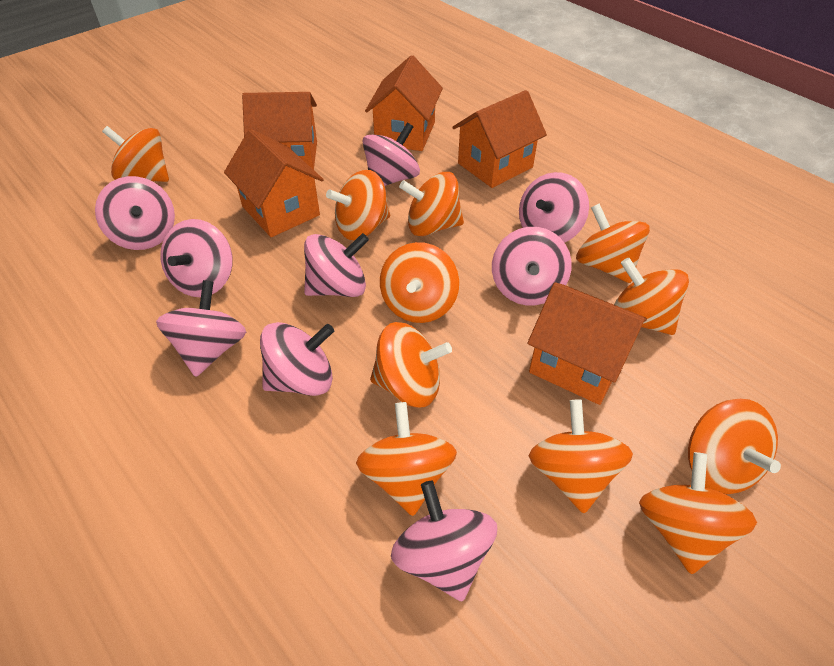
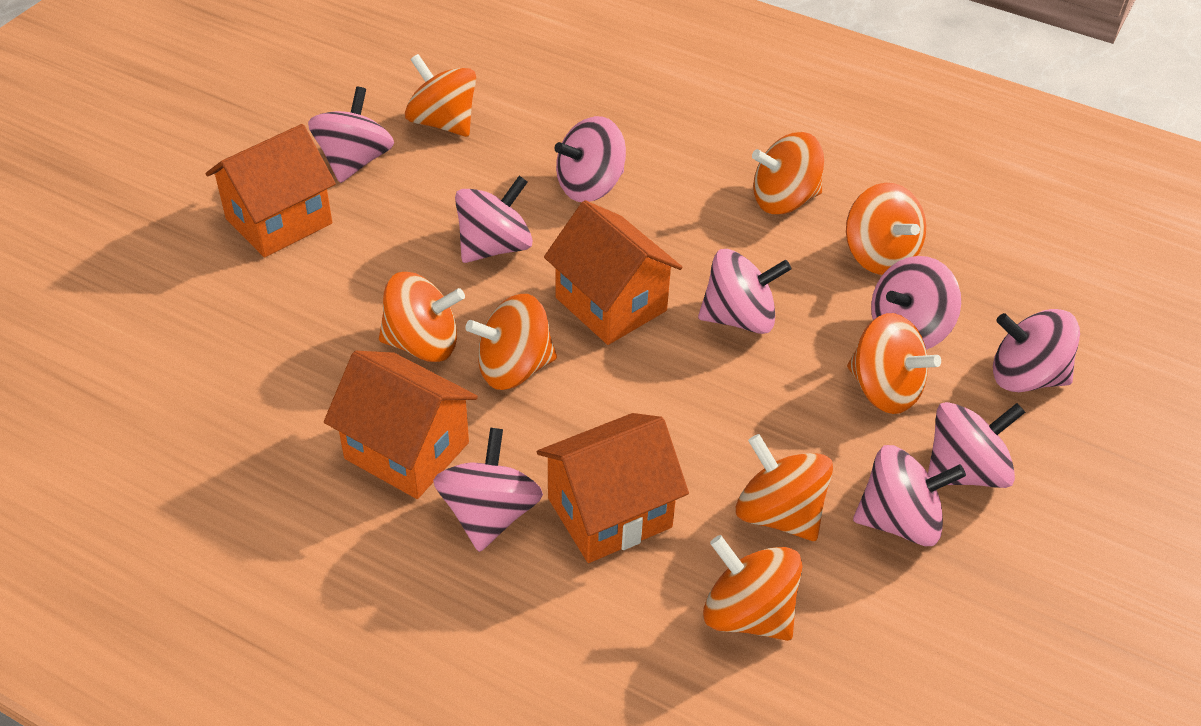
orange house: 5 -> 4
orange spinning top: 11 -> 8

